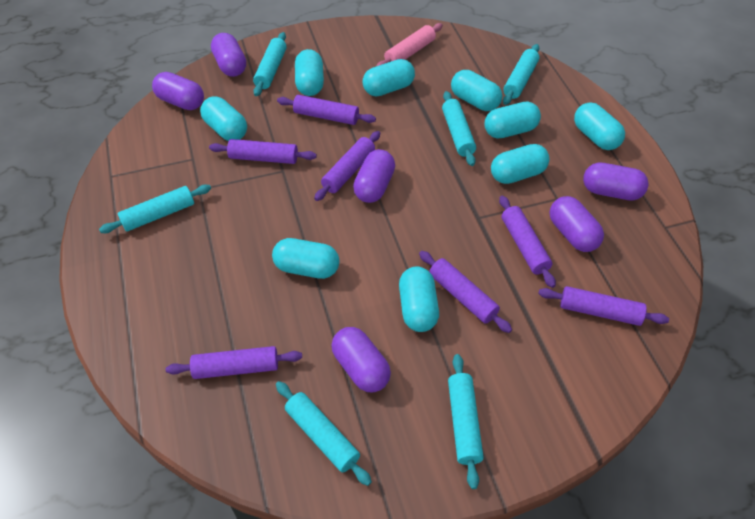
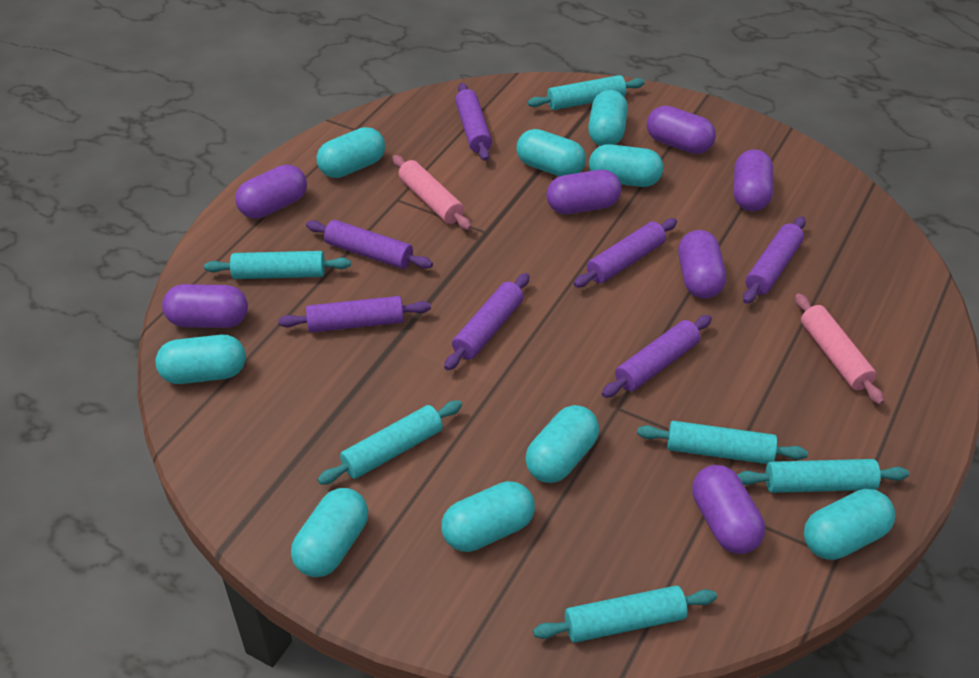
pink rolling pin: 1 -> 2
purple capsule: 6 -> 7

